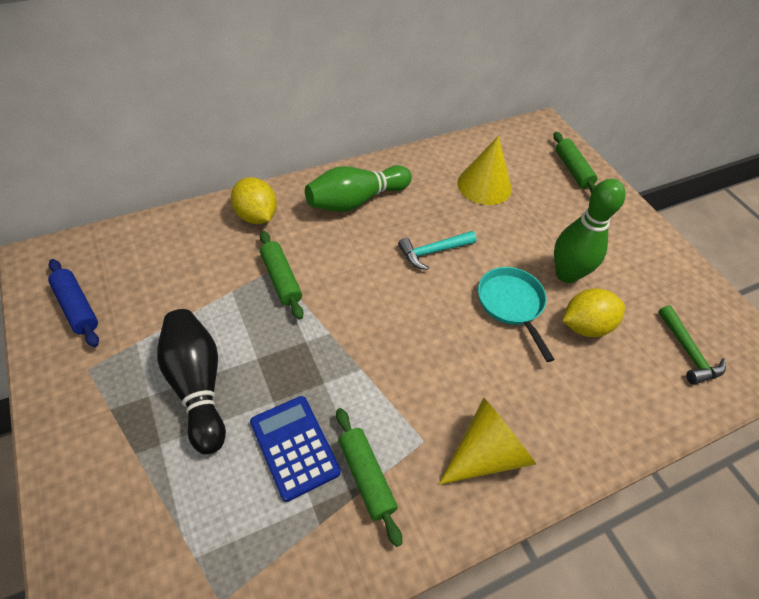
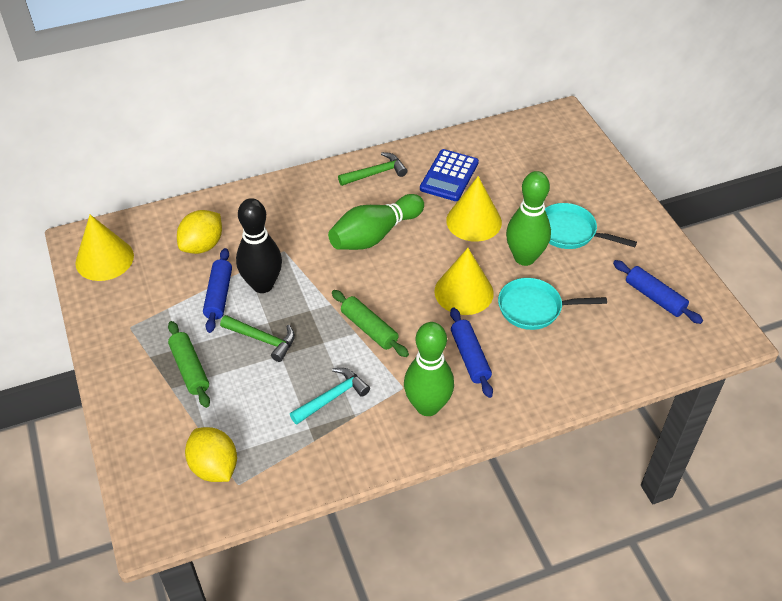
blue rolling pin: 1 -> 3
green bowling pin: 2 -> 3
green hammer: 1 -> 2
green rolling pin: 3 -> 2
turquoise pan: 1 -> 2
yellow cone: 2 -> 3

